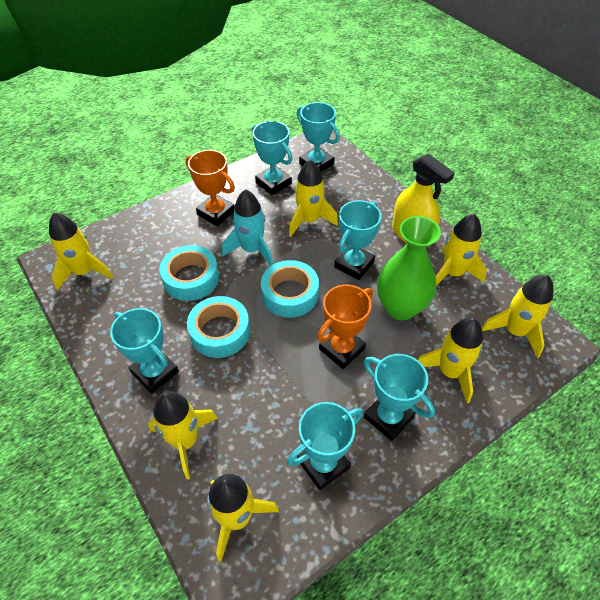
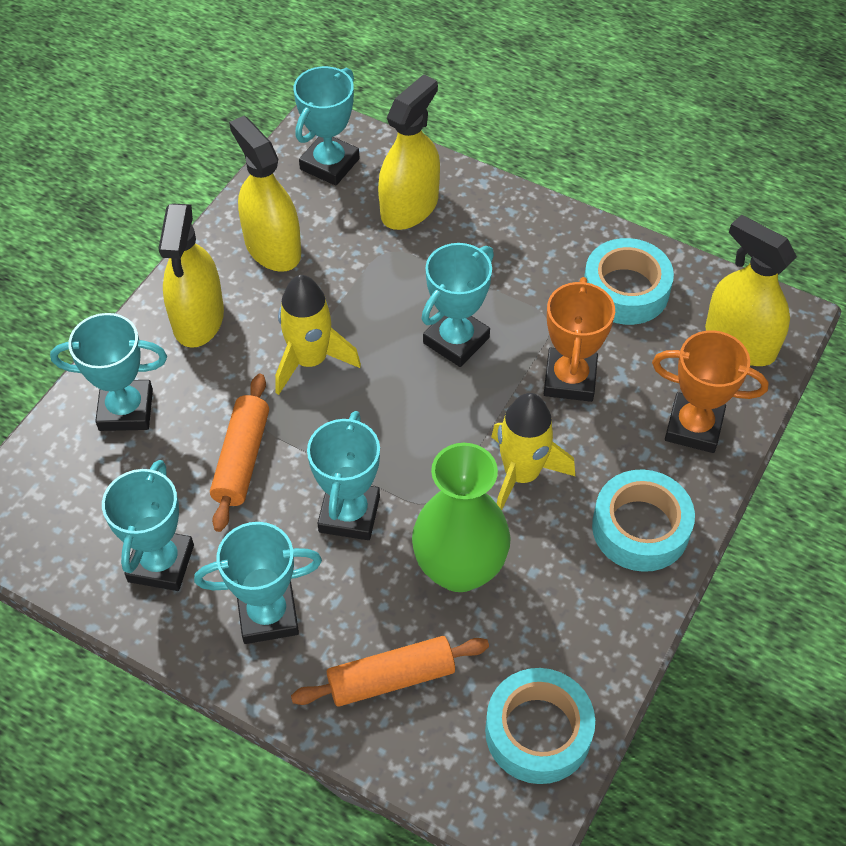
orange rolling pin: 0 -> 2
turquoise rocket: 1 -> 0
yellow rocket: 7 -> 2
yellow spray bottle: 1 -> 4

